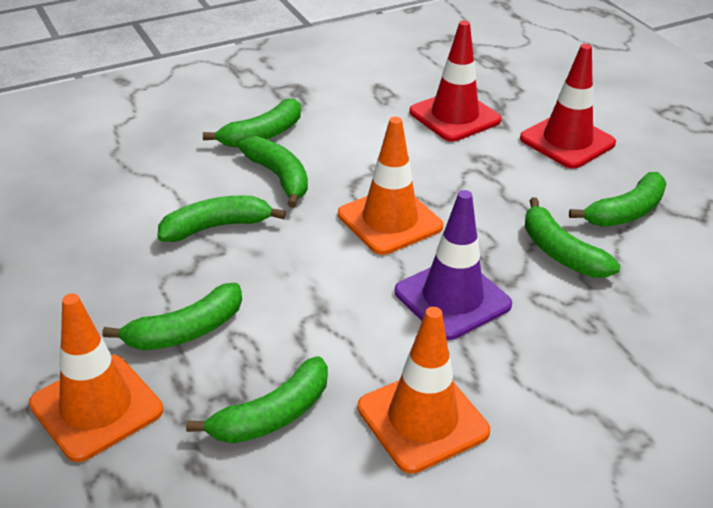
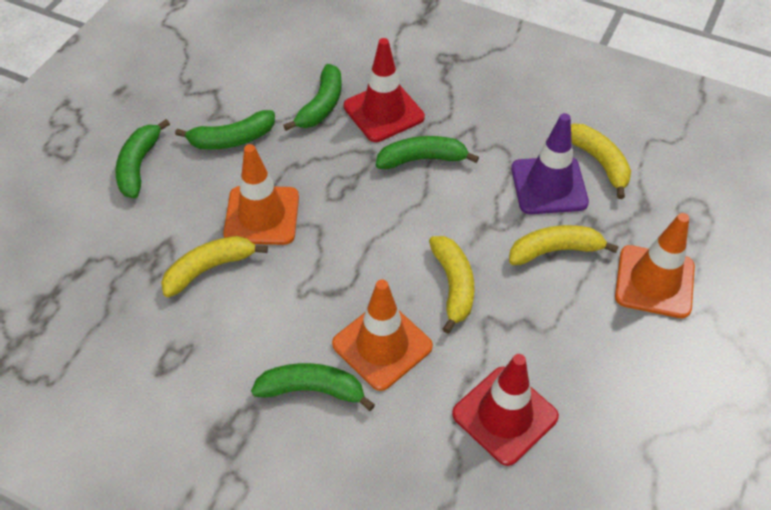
green banana: 7 -> 5
yellow banana: 0 -> 4

